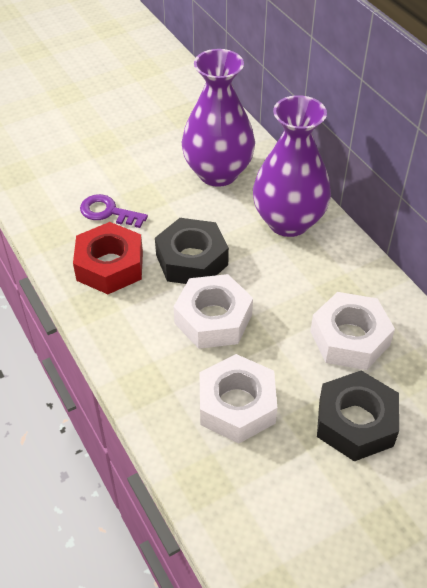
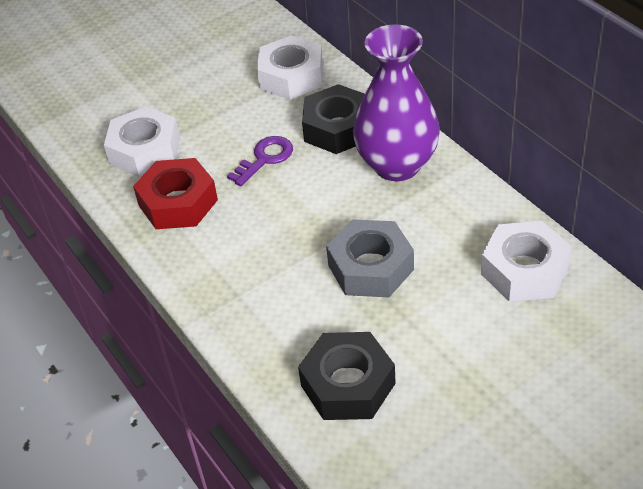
grey nut: 0 -> 1
purple vase: 2 -> 1

